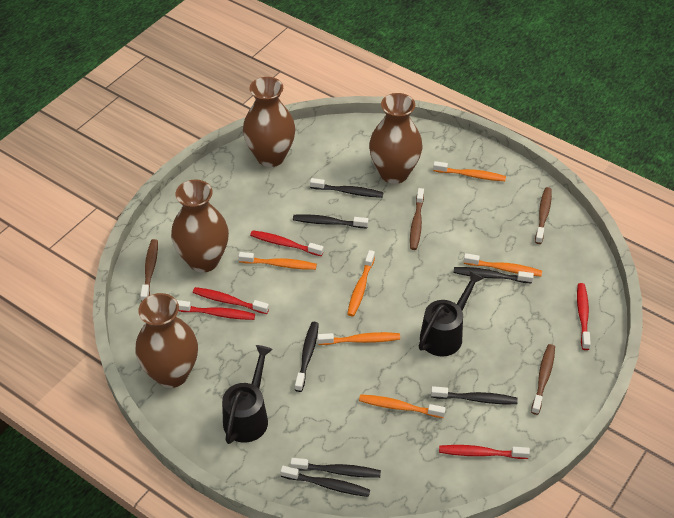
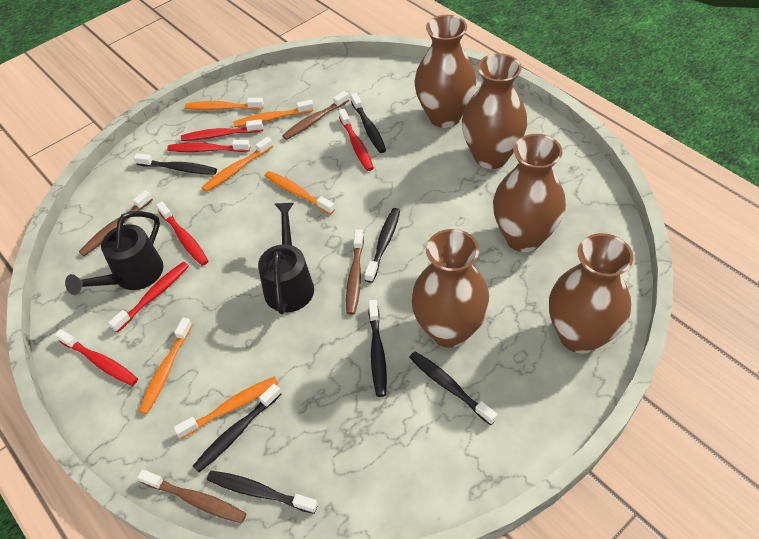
brown vase: 4 -> 5
red toothbrush: 5 -> 6

